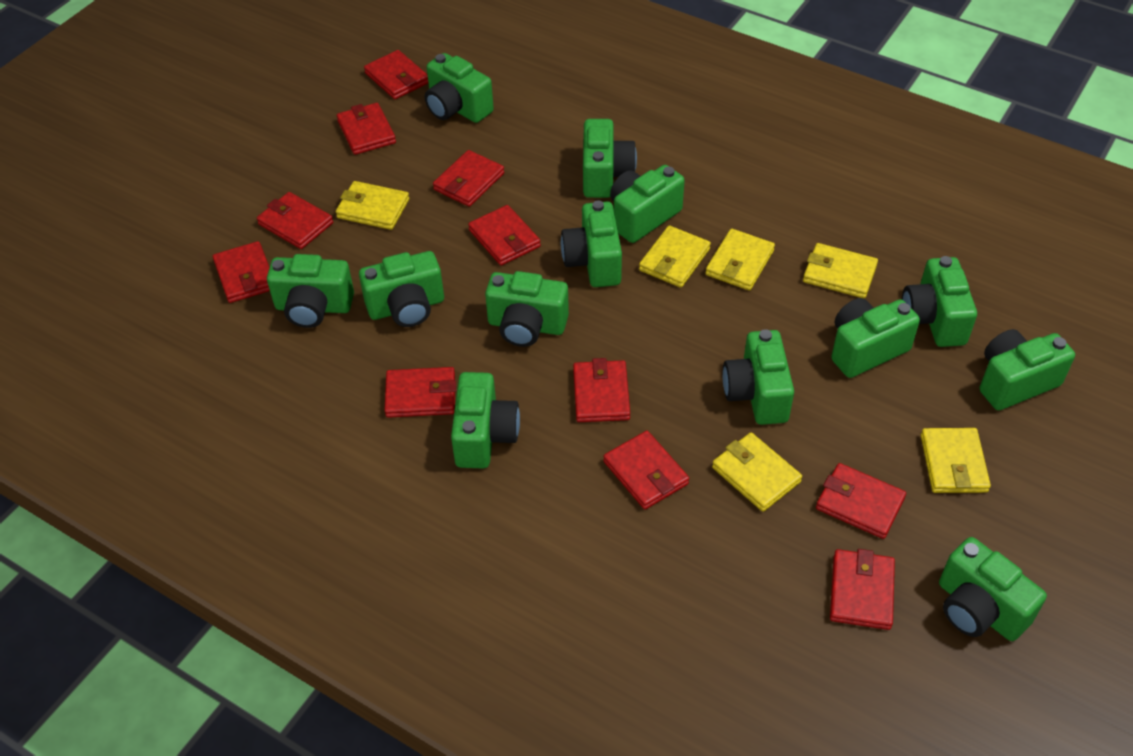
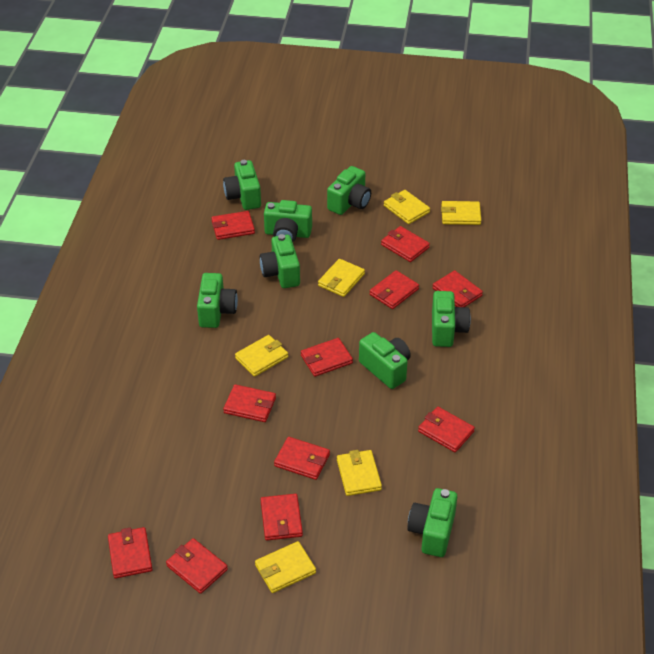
green camera: 13 -> 8

